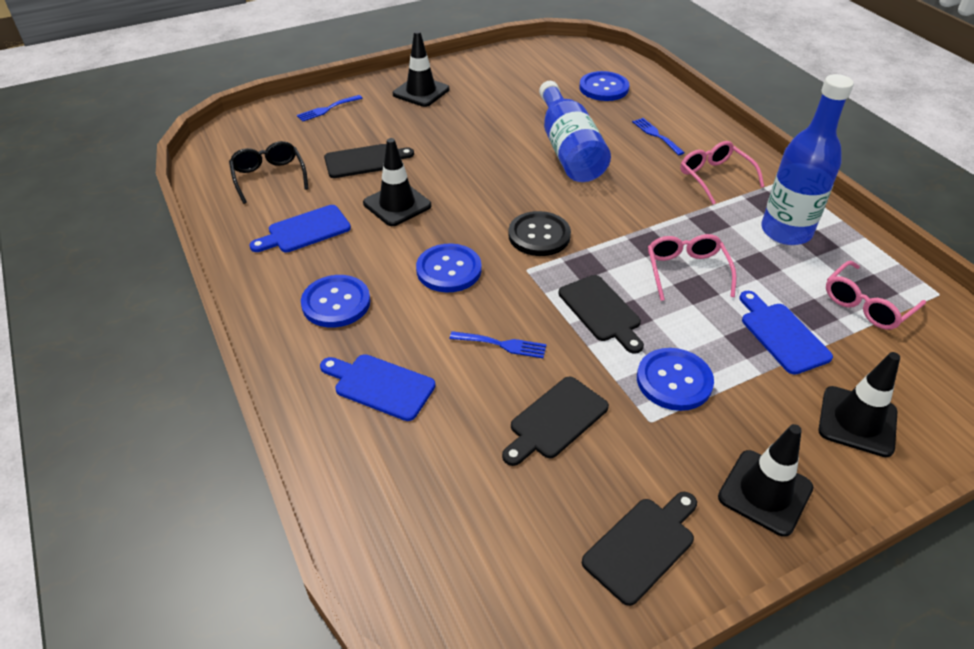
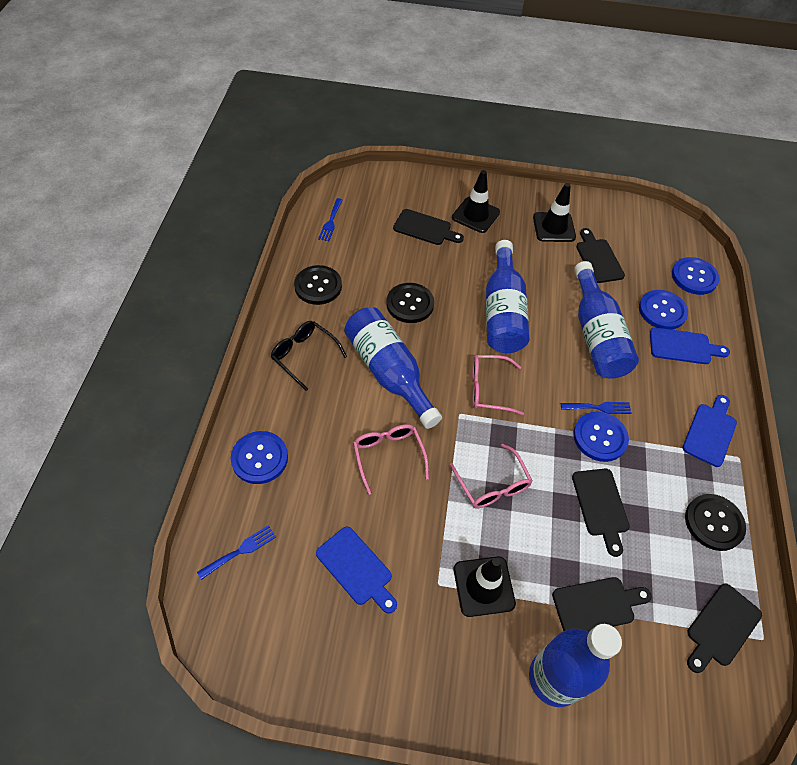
black button: 1 -> 3
black cutting board: 4 -> 5
black traffic cone: 4 -> 3
blue bottle: 2 -> 4

